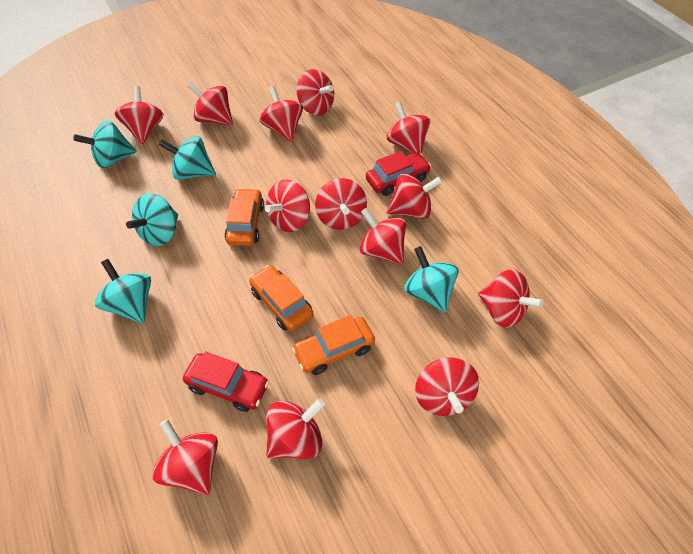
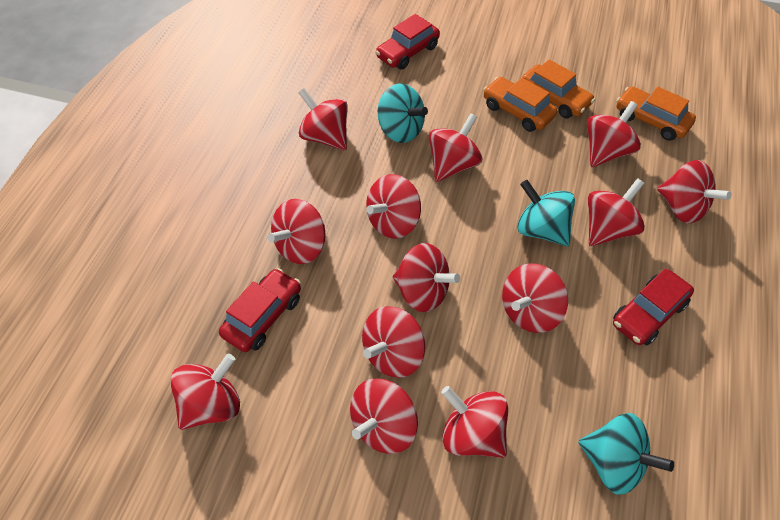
red car: 2 -> 3
turquoise spinning top: 5 -> 3

